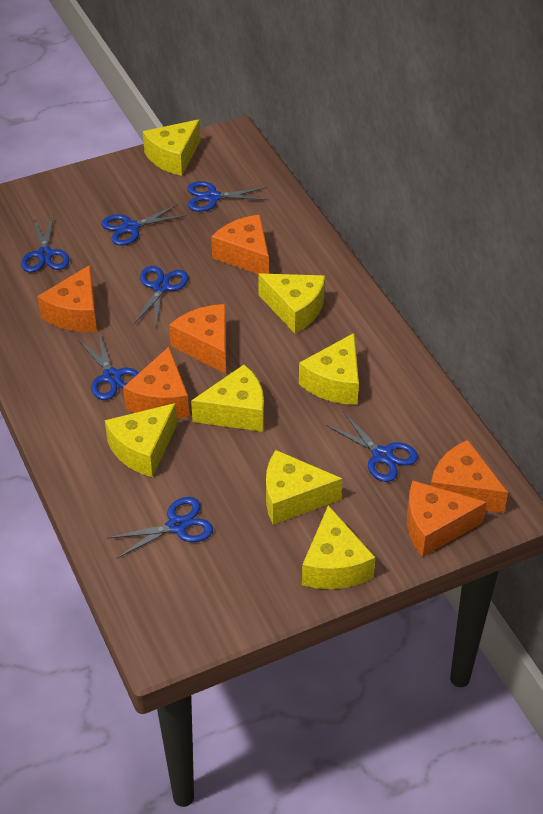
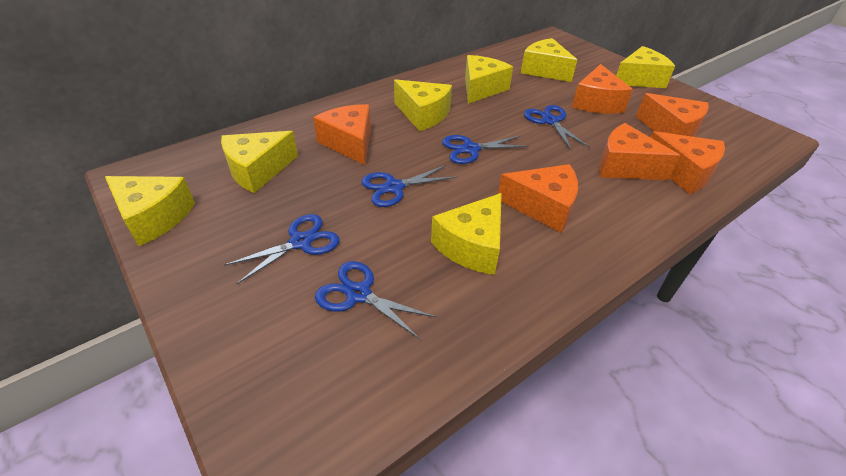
blue scissors: 7 -> 5

